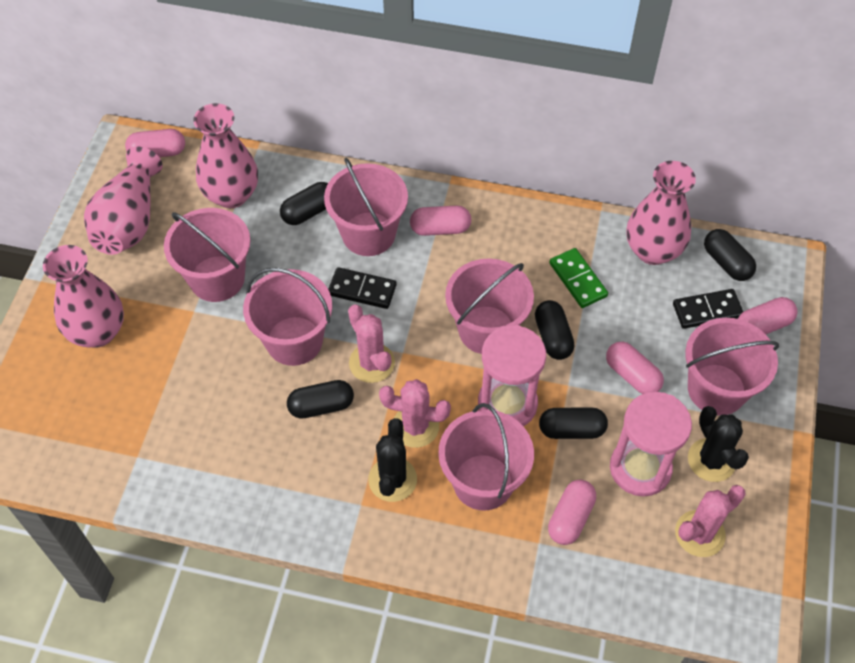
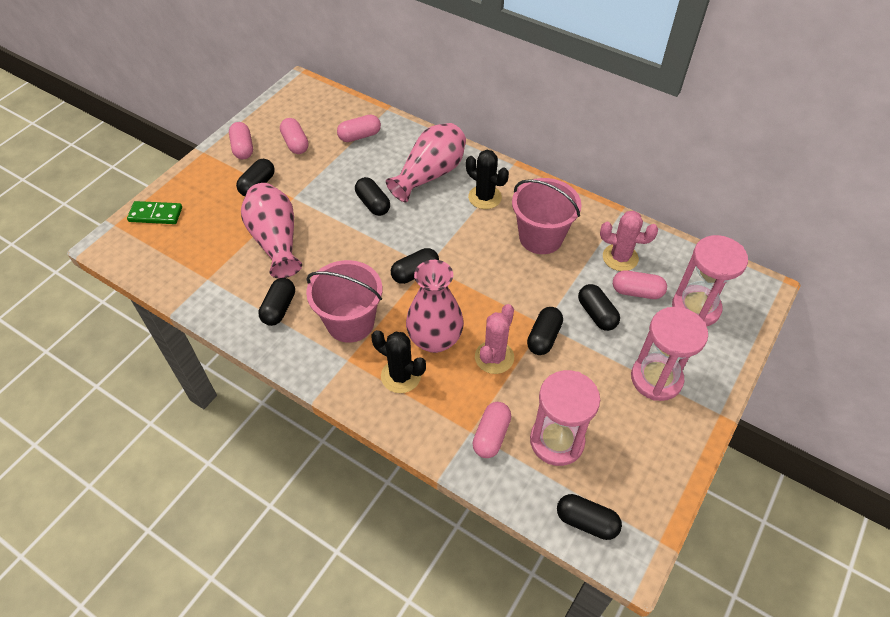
black capsule: 5 -> 7
black domino: 2 -> 0
pink bucket: 6 -> 2
pink cactus: 3 -> 2
pink hourglass: 2 -> 3
pink vase: 4 -> 3

